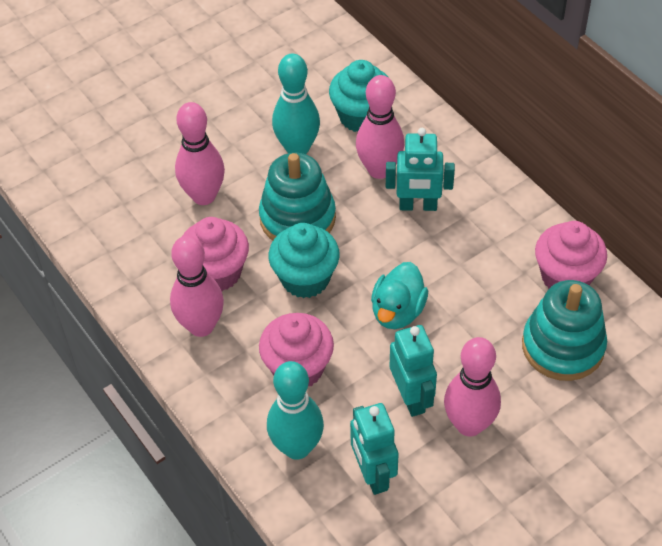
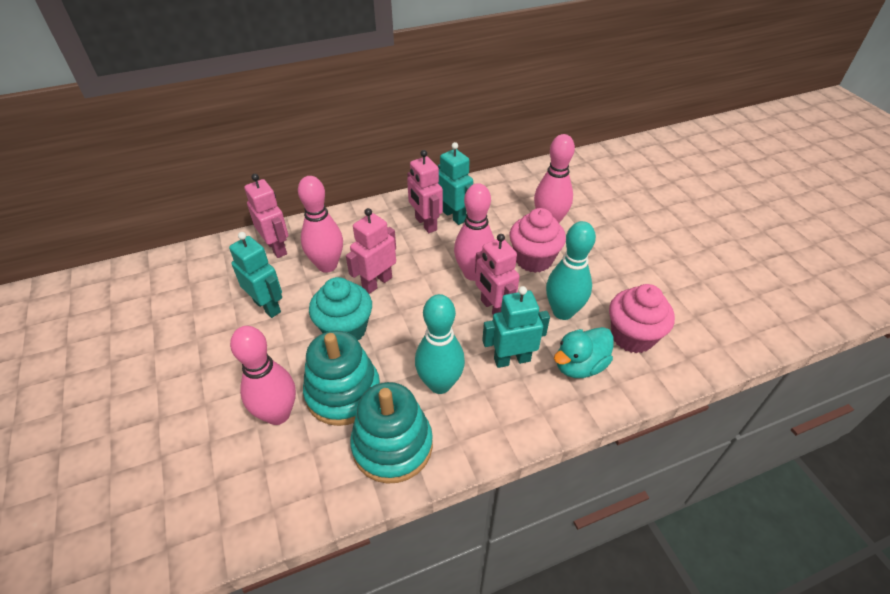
pink cupcake: 3 -> 2
pink robot: 0 -> 4
turquoise cupcake: 2 -> 1

